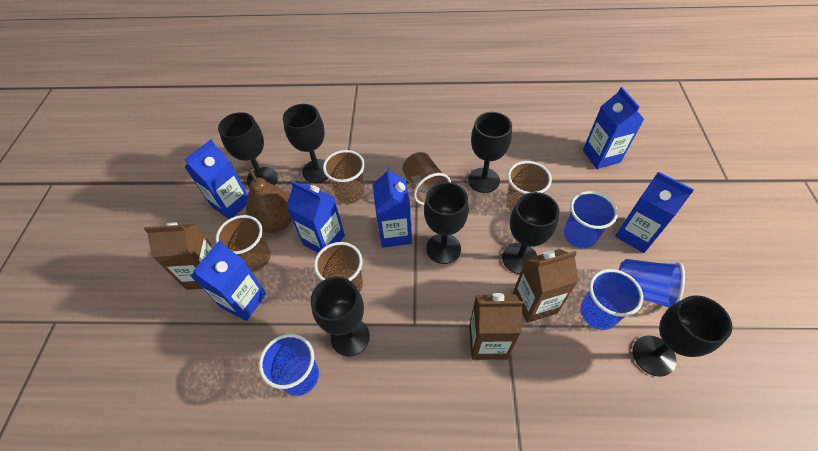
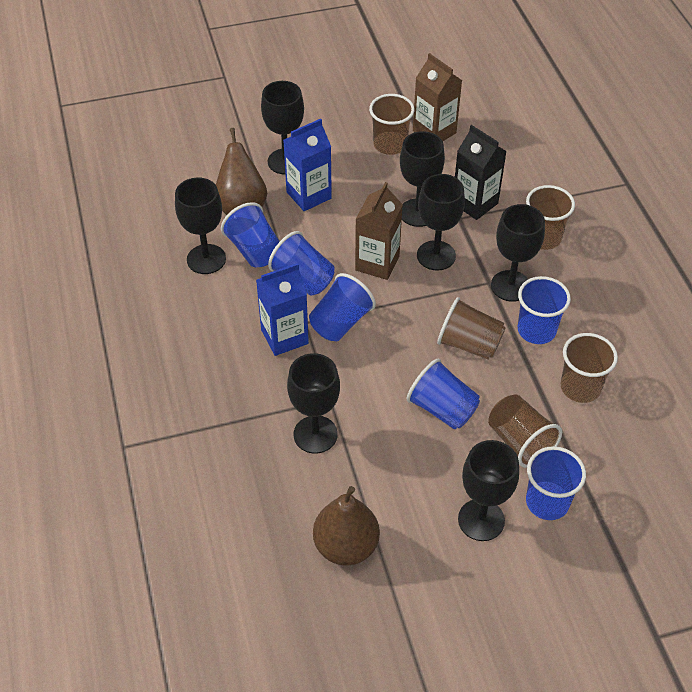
black carton: 0 -> 1
blue carton: 6 -> 2
blue cup: 4 -> 6
brown carton: 3 -> 2
brown pear: 1 -> 2

